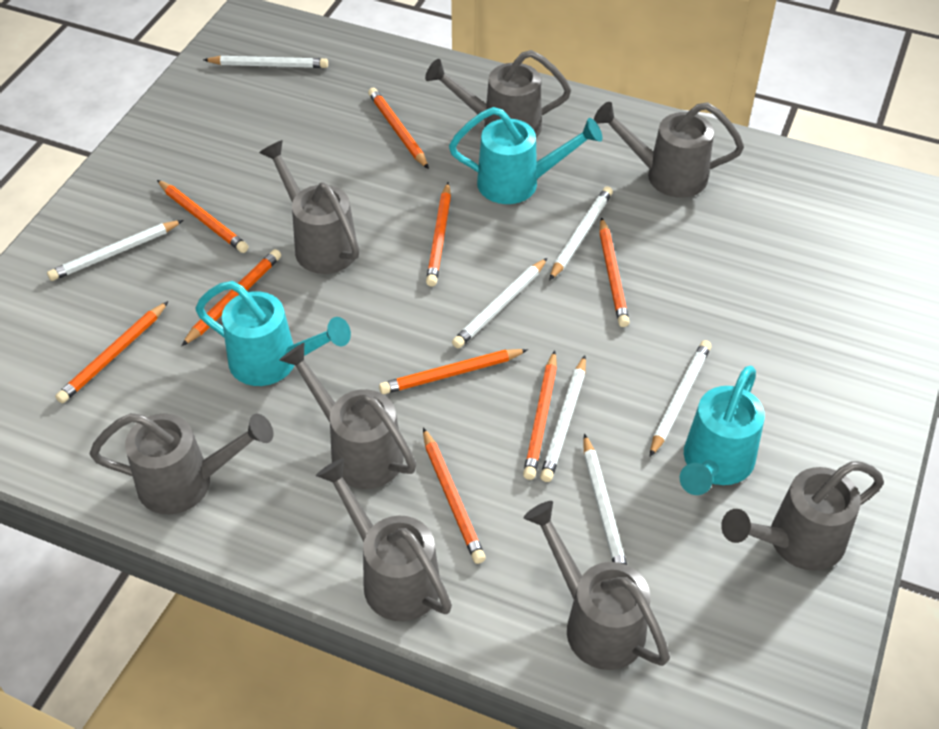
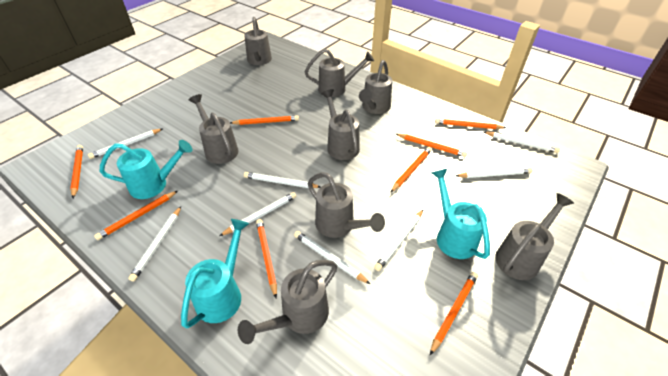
orange pencil: 9 -> 8
white pencil: 7 -> 8

